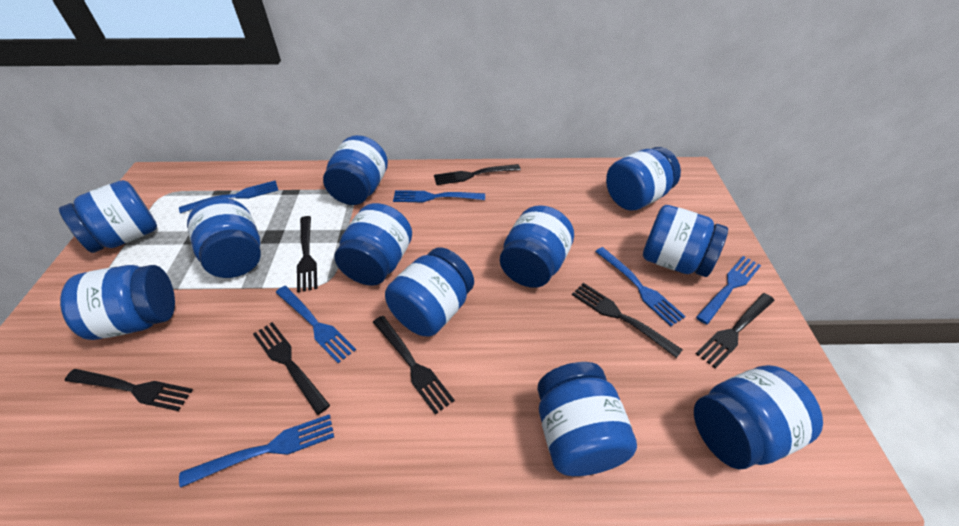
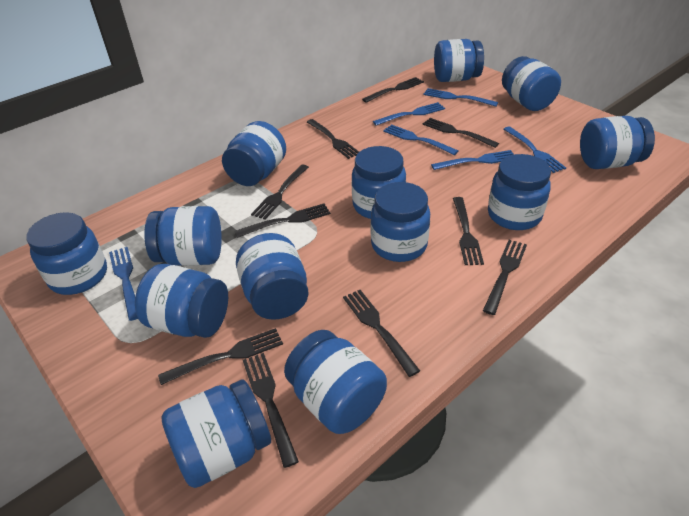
black fork: 7 -> 10
blue jar: 11 -> 13

